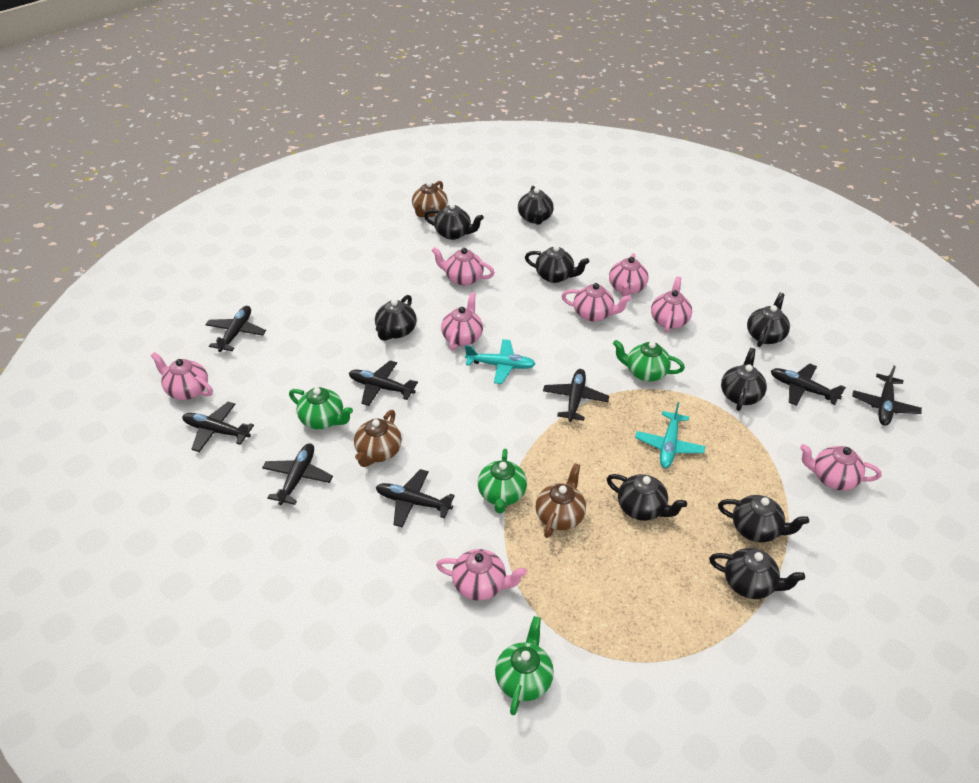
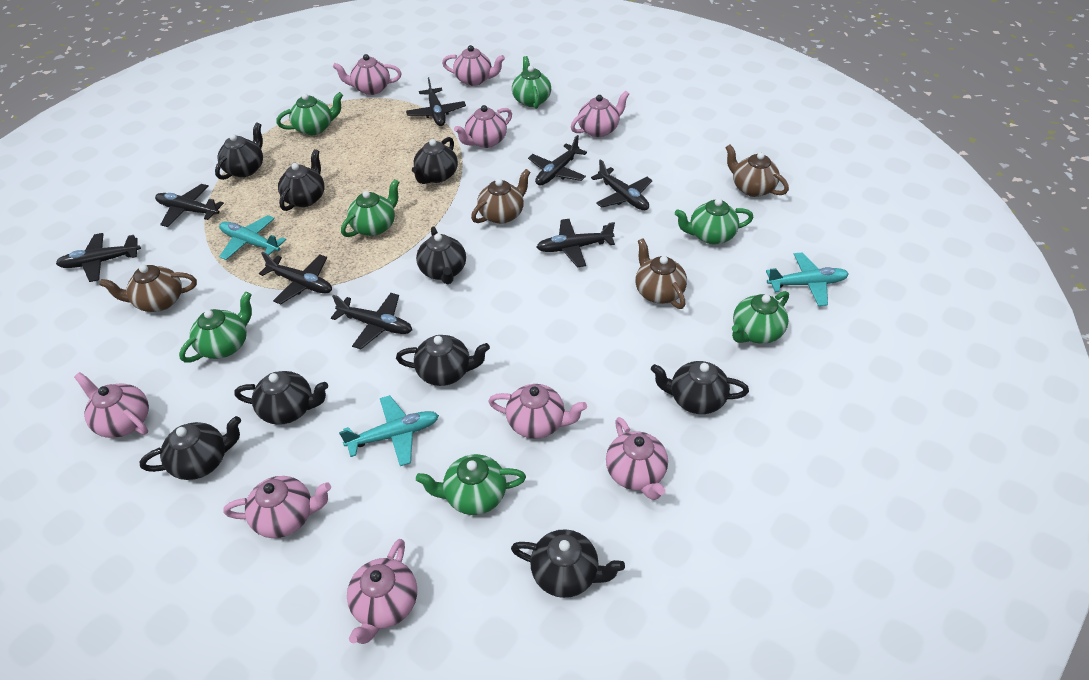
brown teapot: 3 -> 4
green teapot: 4 -> 7
pink teapot: 8 -> 9
turquoise plane: 2 -> 3

